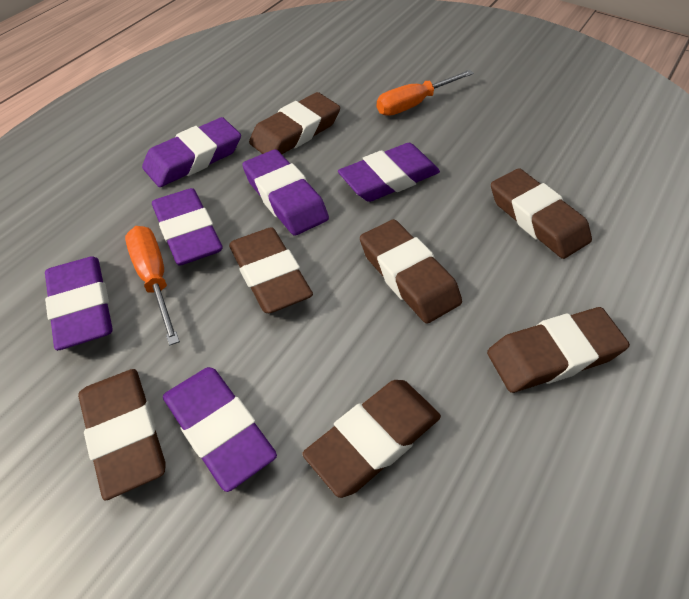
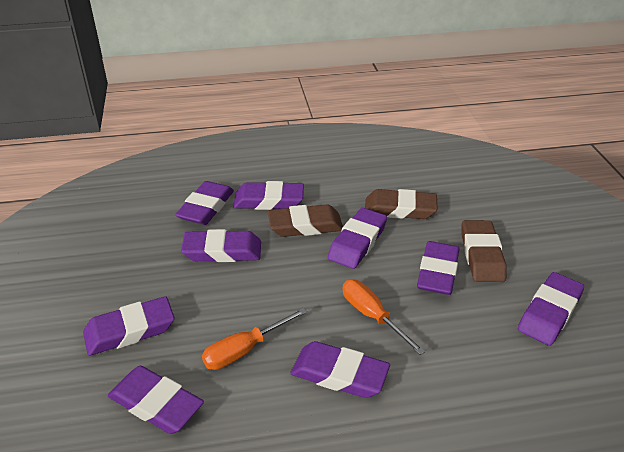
brown eraser: 7 -> 3
purple eraser: 6 -> 9

